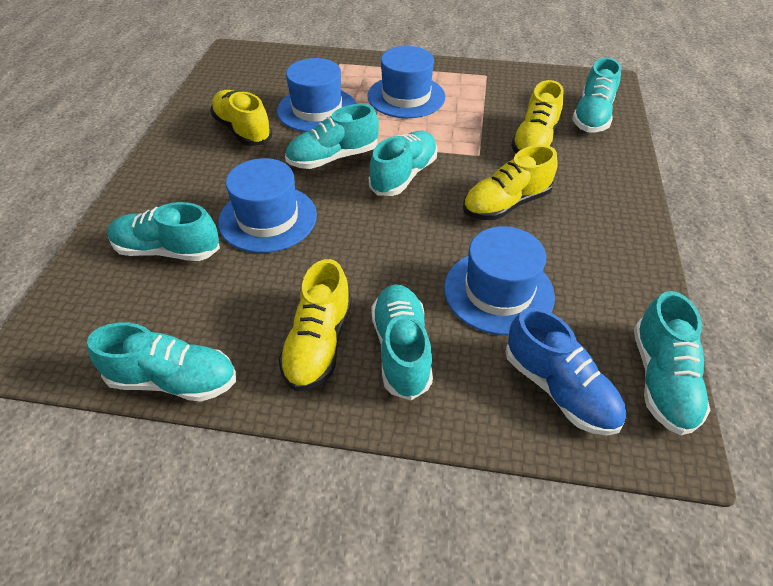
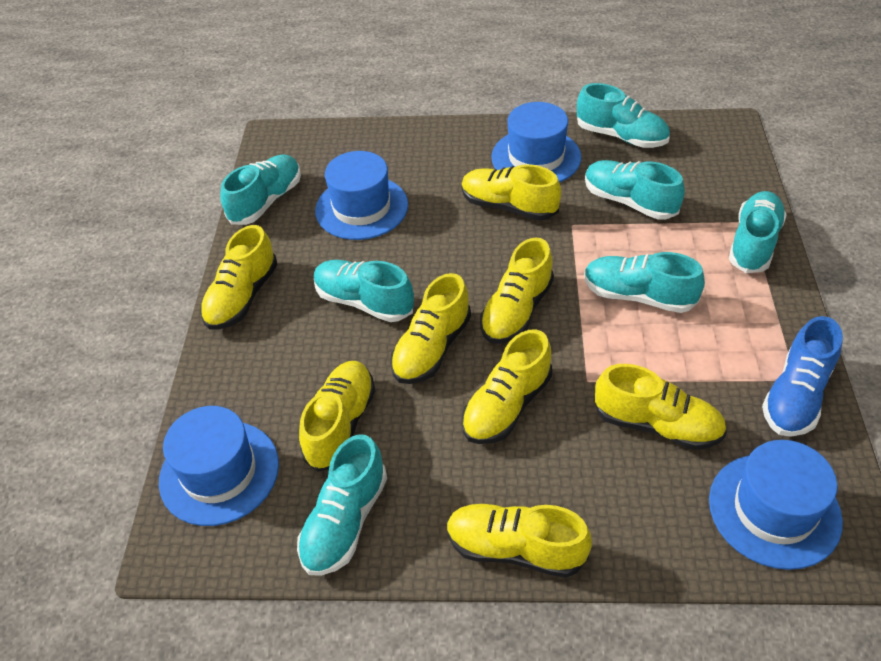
yellow shoe: 4 -> 8

